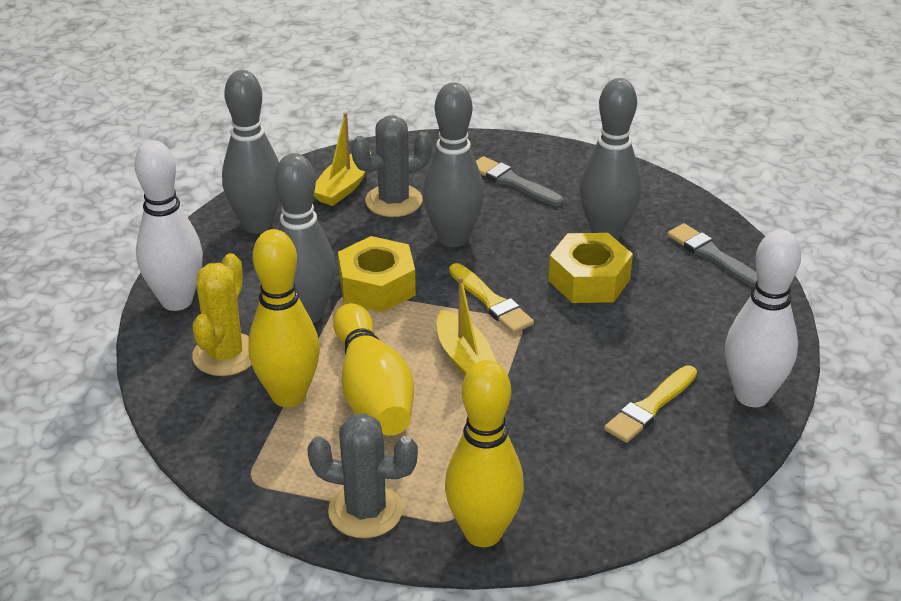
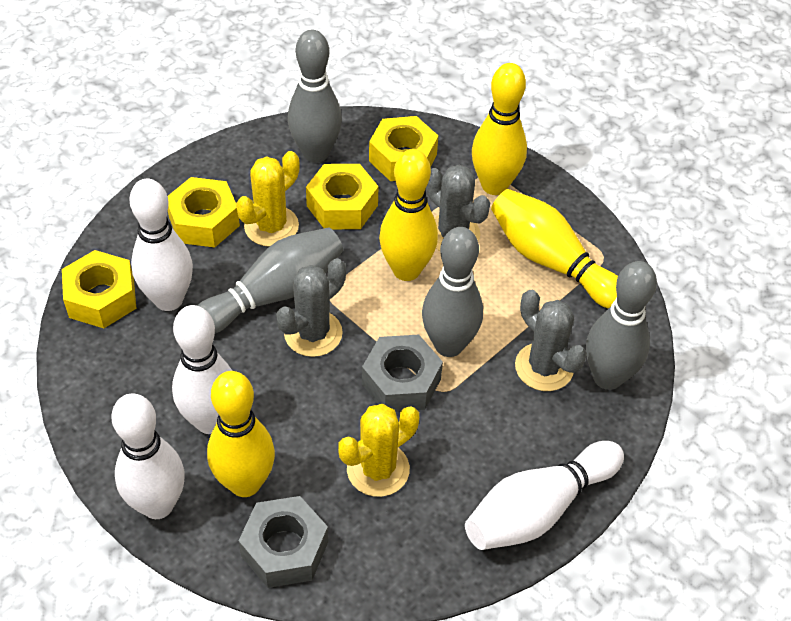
grey brush: 2 -> 0
grey cactus: 2 -> 3
grey nut: 0 -> 2
white bowling pin: 2 -> 4
yellow boat: 2 -> 0
yellow bowling pin: 3 -> 4
yellow brush: 2 -> 0
yellow cactus: 1 -> 2
yellow nut: 2 -> 4

